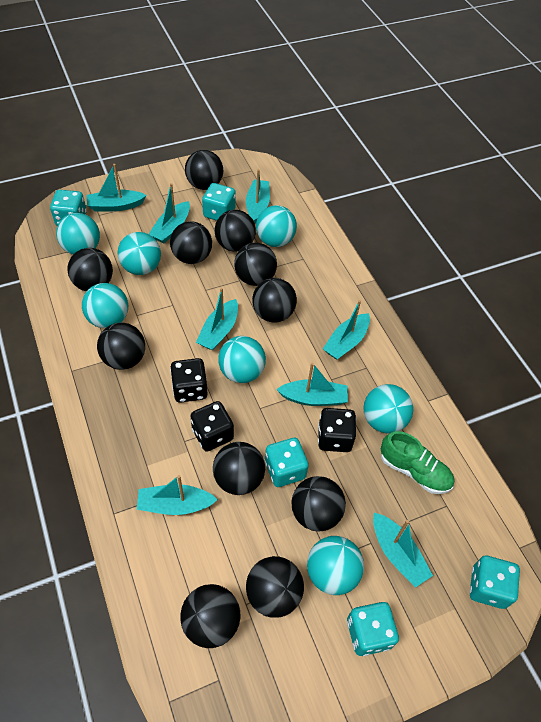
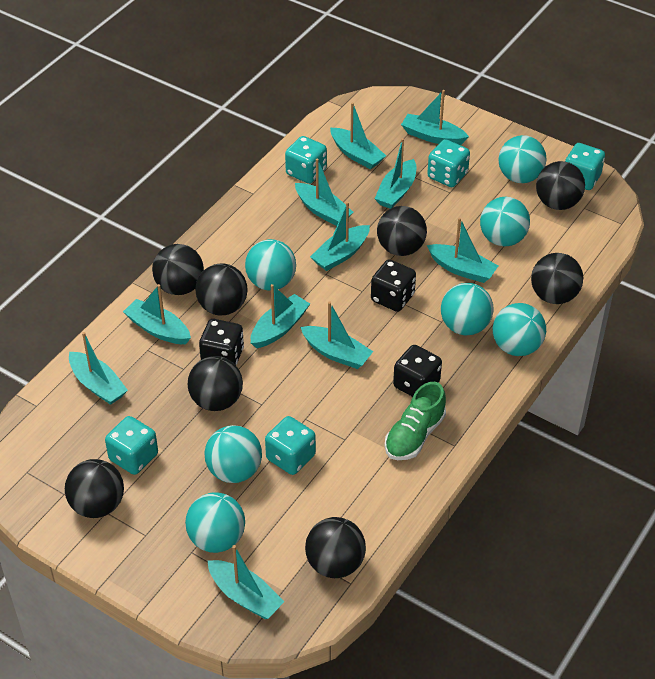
black ball: 11 -> 8
turquoise boat: 8 -> 11

